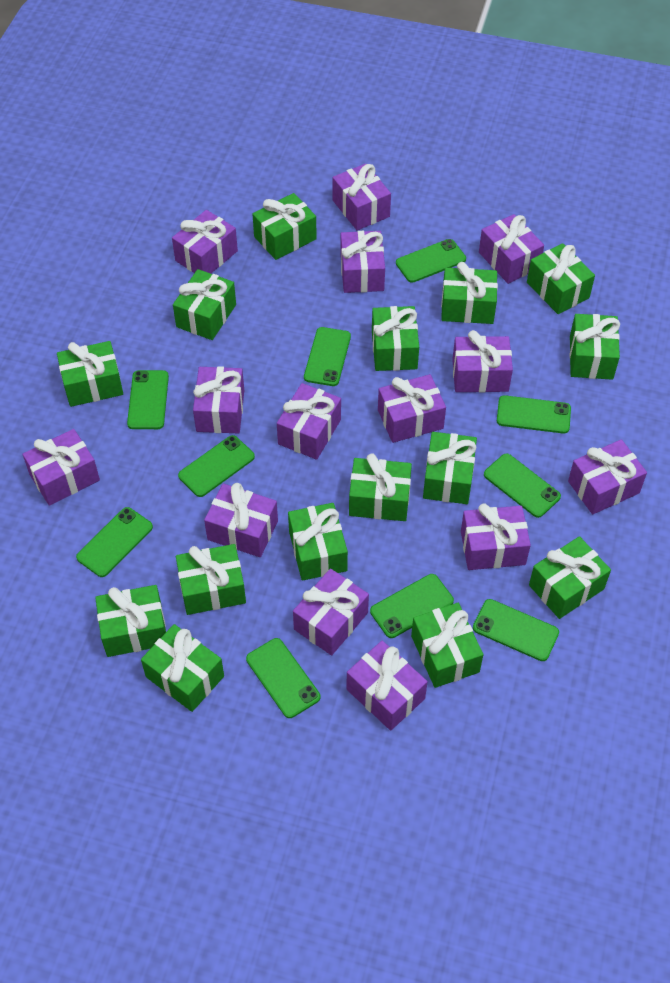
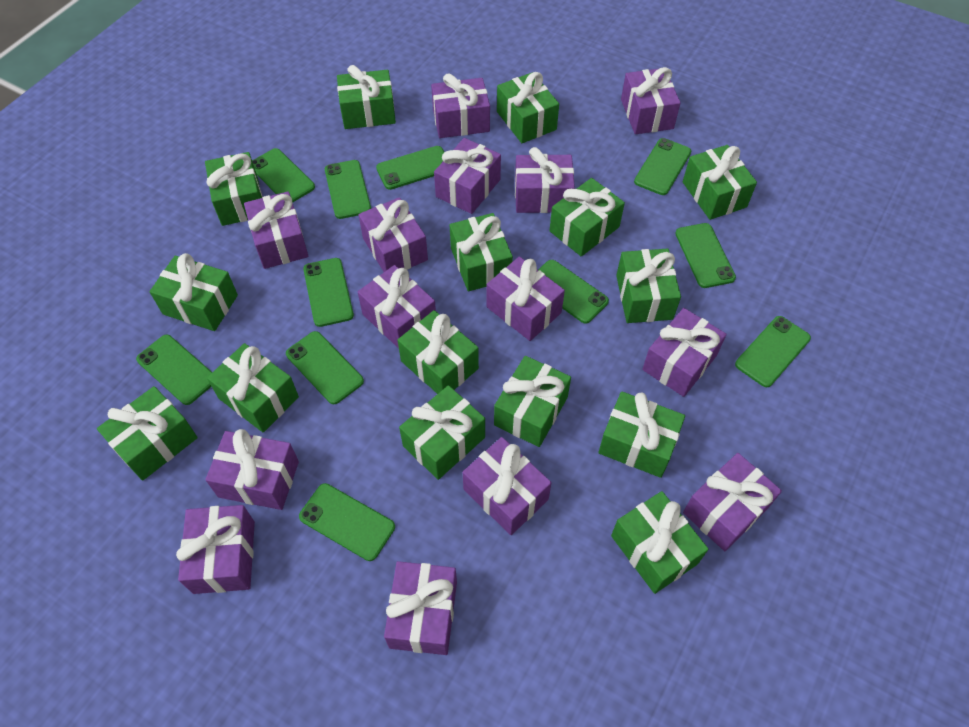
green phone: 10 -> 11

